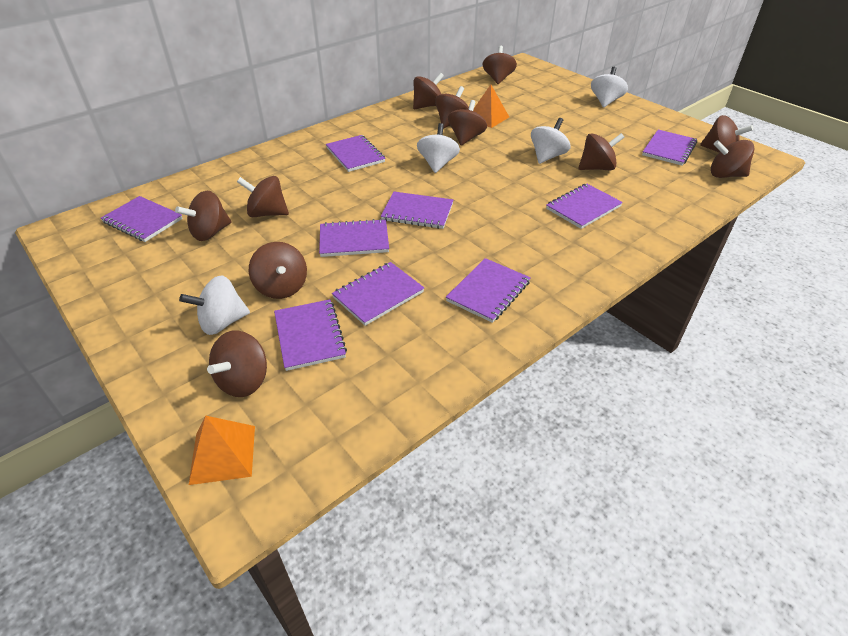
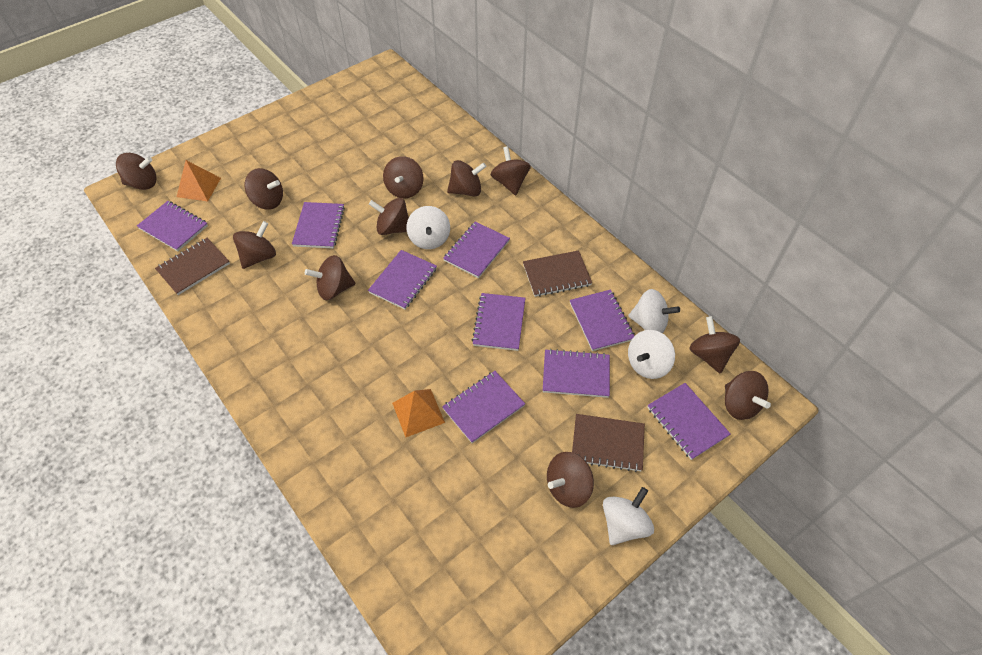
brown notebook: 0 -> 3

